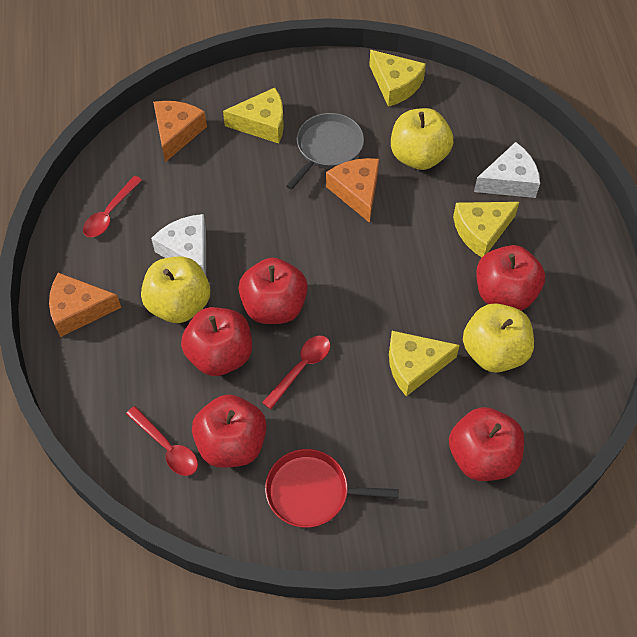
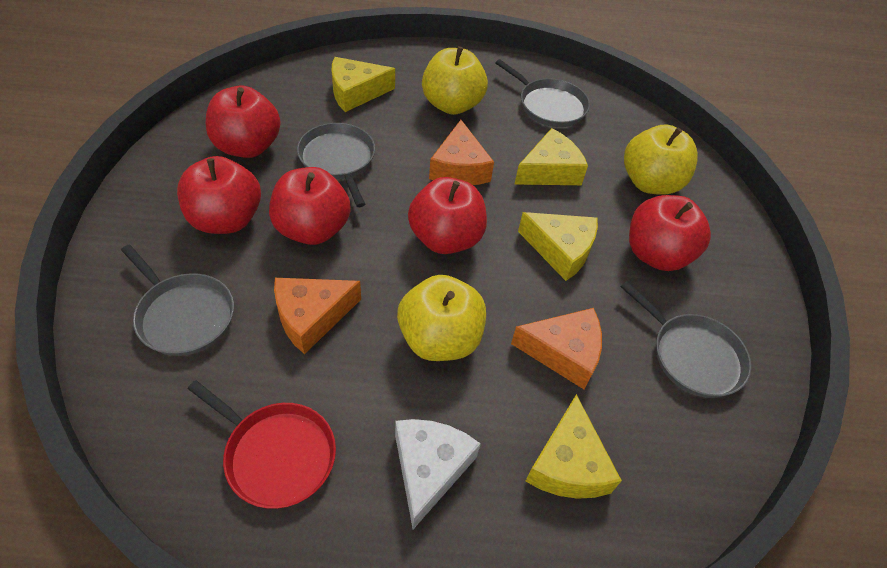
grey pan: 1 -> 4
red spoon: 3 -> 0
white cheese: 2 -> 1

